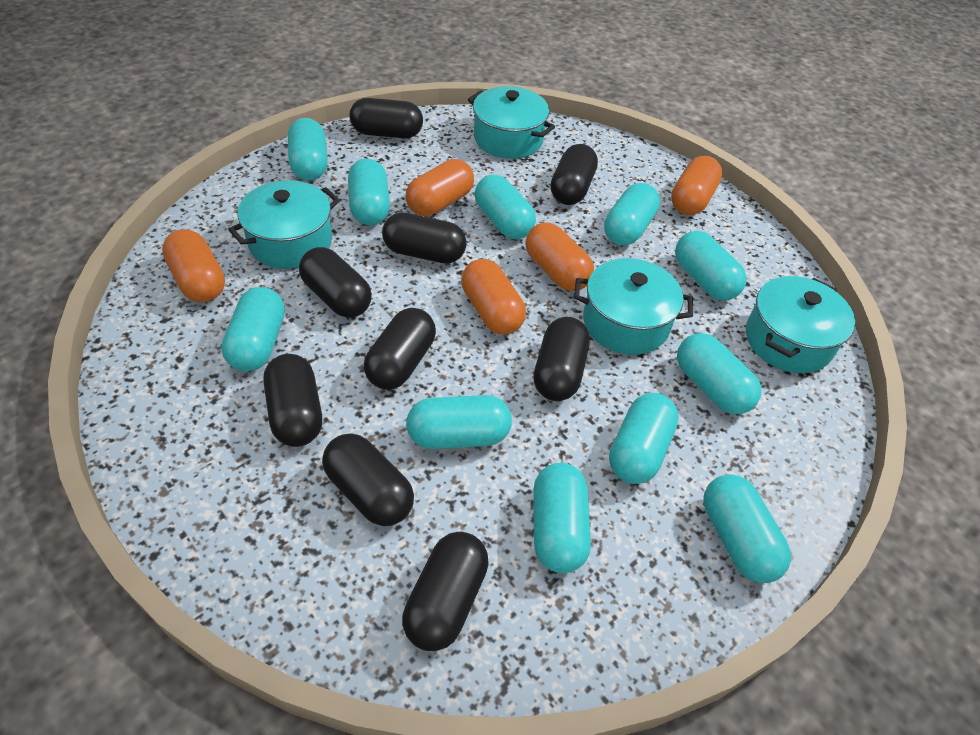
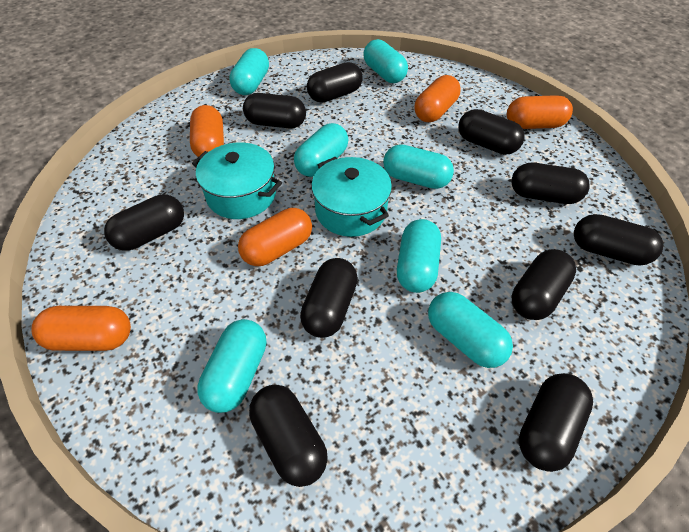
black capsule: 9 -> 10
turquoise capsule: 11 -> 7
turquoise pot: 4 -> 2

